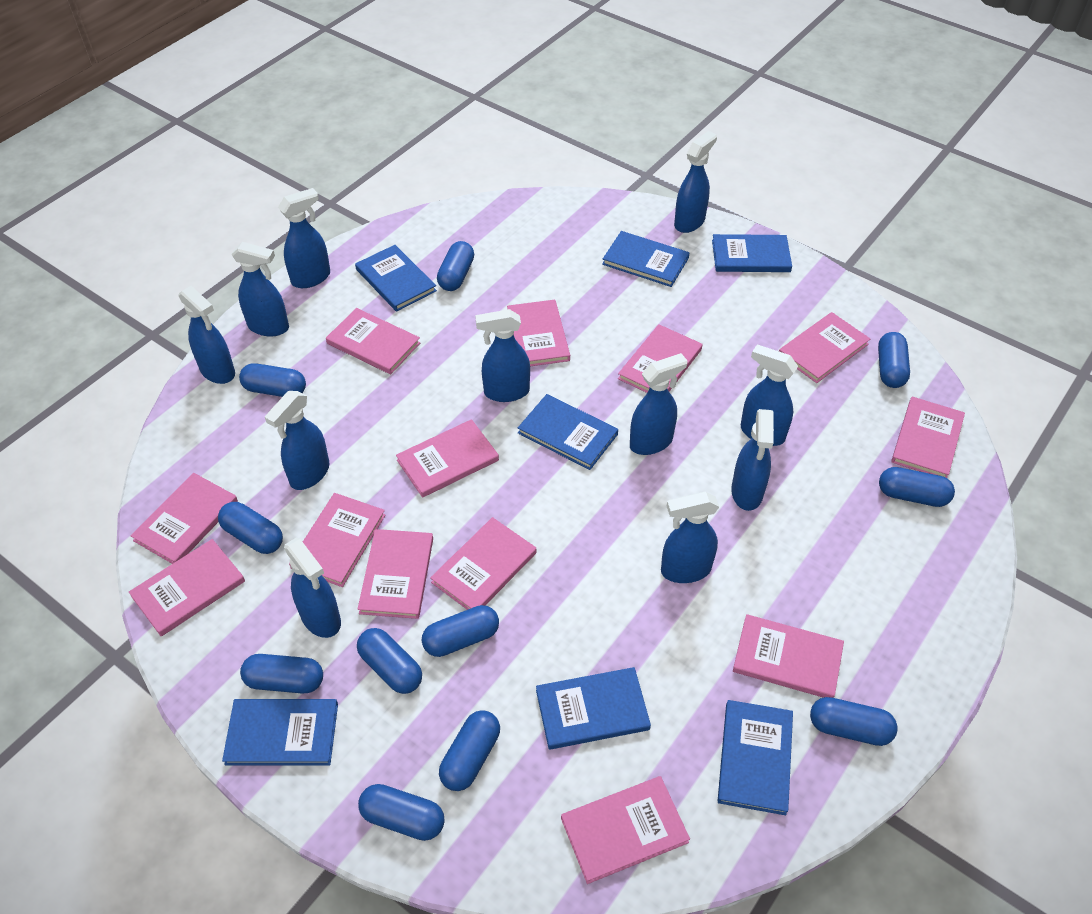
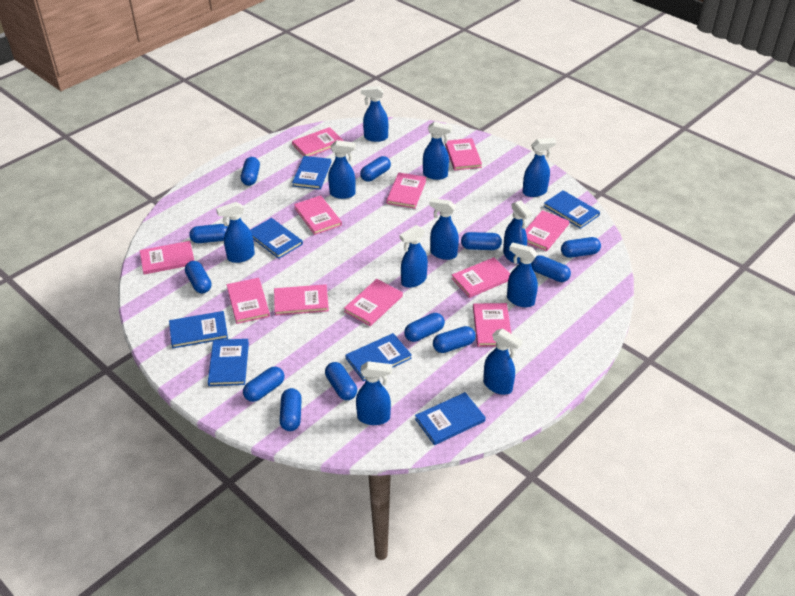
blue capsule: 11 -> 12
pink book: 13 -> 11

